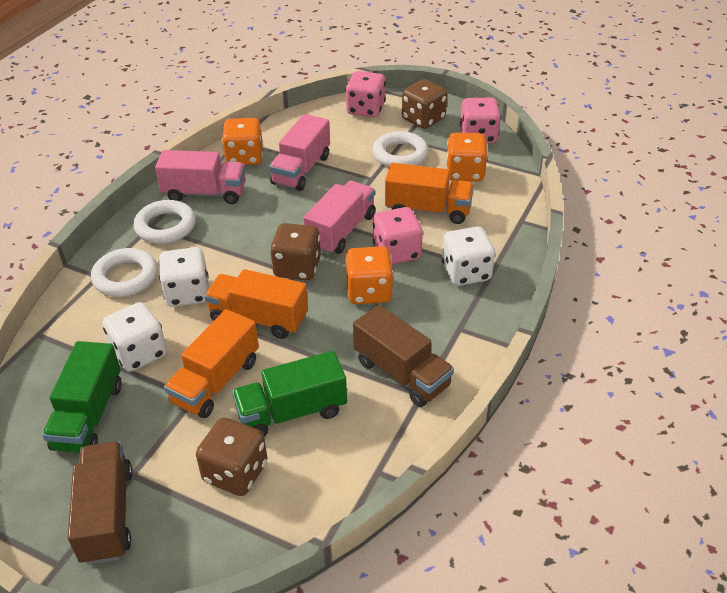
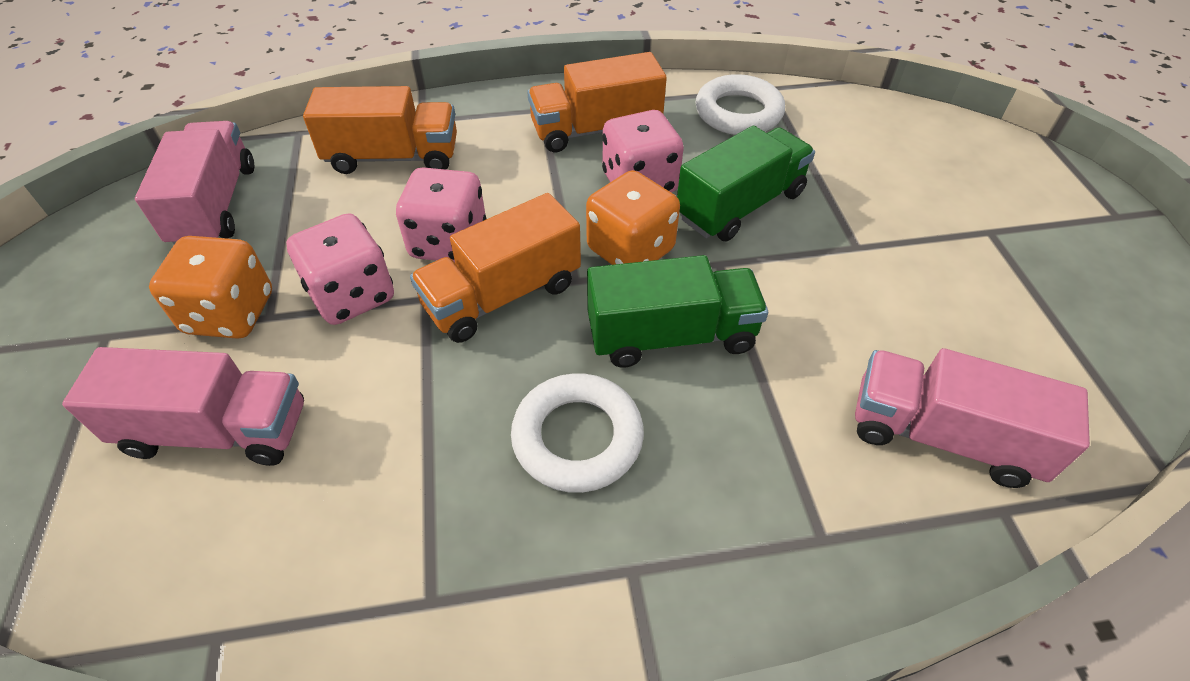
brown dice: 3 -> 0
brown truck: 2 -> 0
orange dice: 3 -> 2
white dice: 3 -> 0
white ring: 3 -> 2

